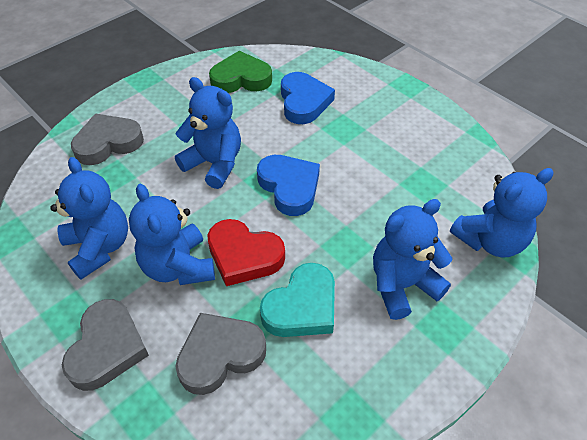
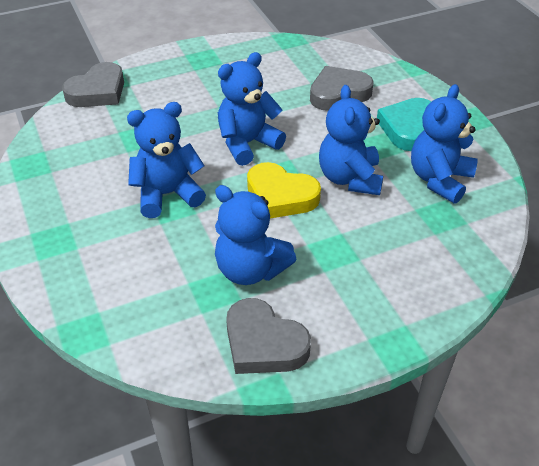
blue heart: 2 -> 0
green heart: 1 -> 0
red heart: 1 -> 0
yellow heart: 0 -> 1

